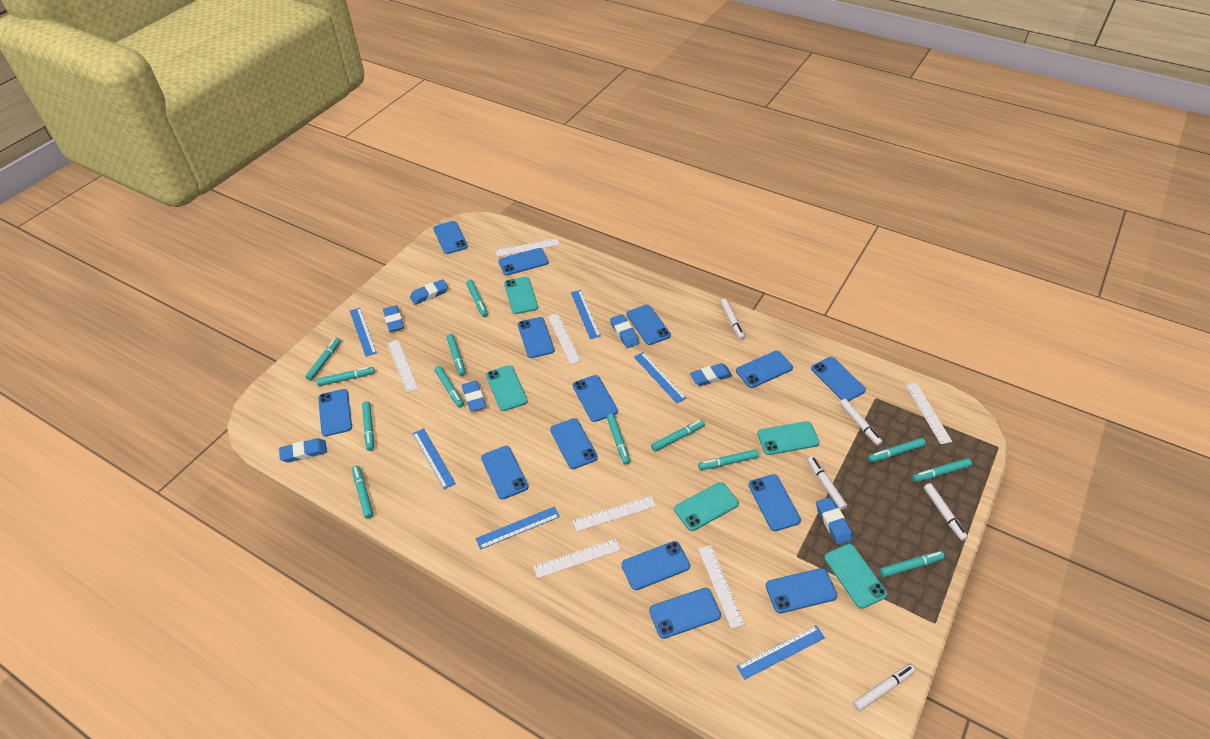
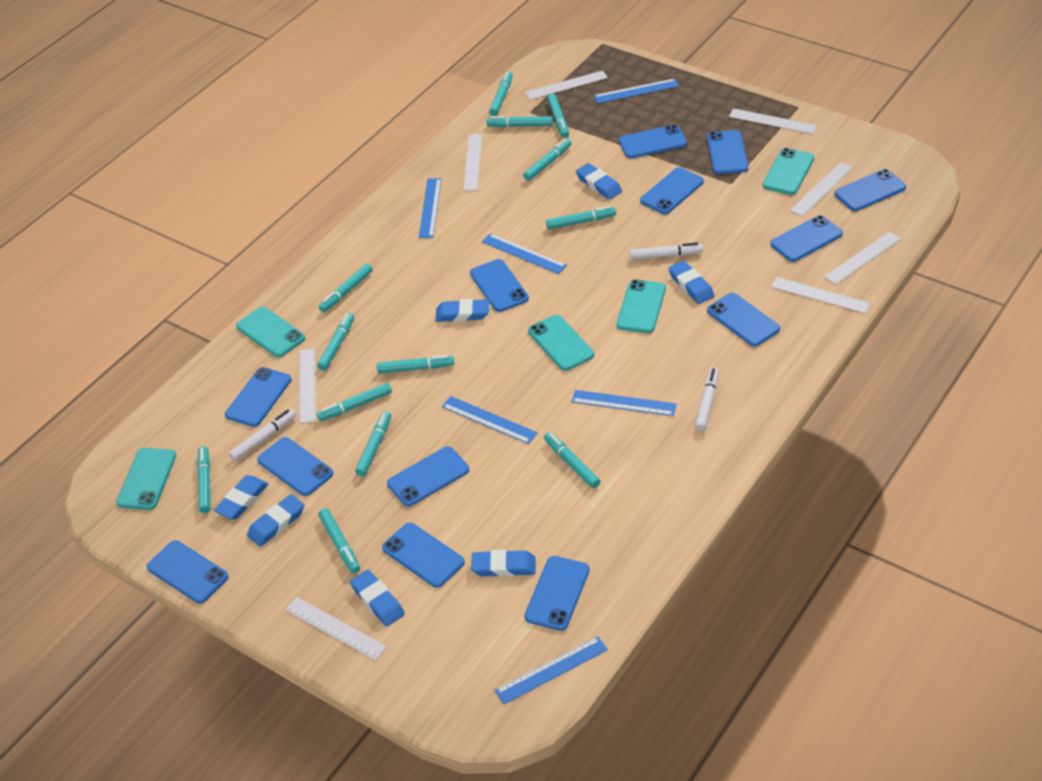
blue phone: 14 -> 13
white marker: 5 -> 3
white ruler: 7 -> 8

